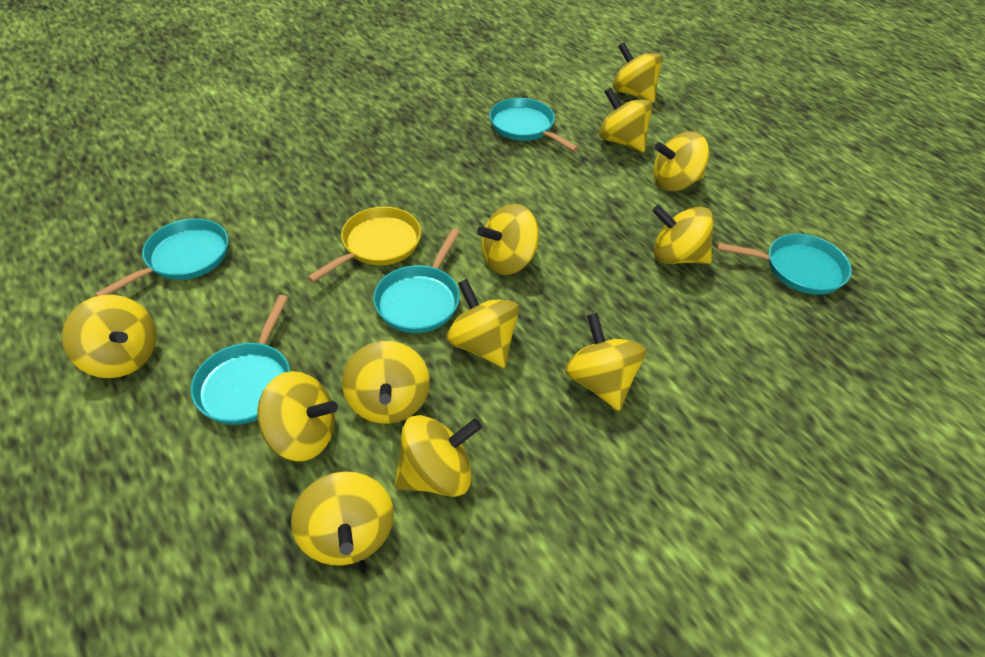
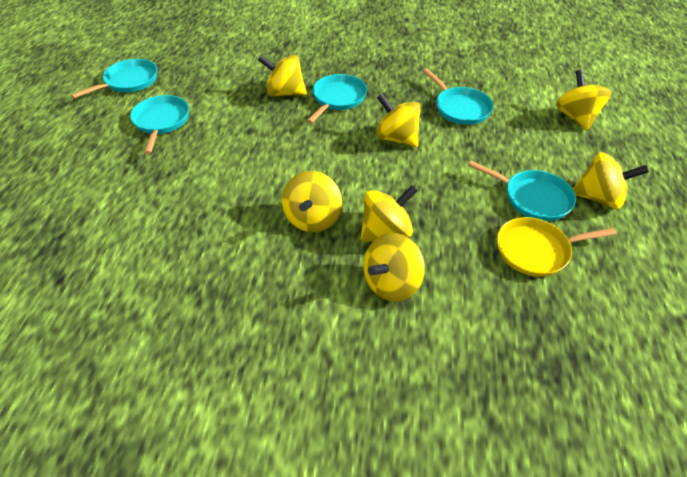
yellow spinning top: 12 -> 7

